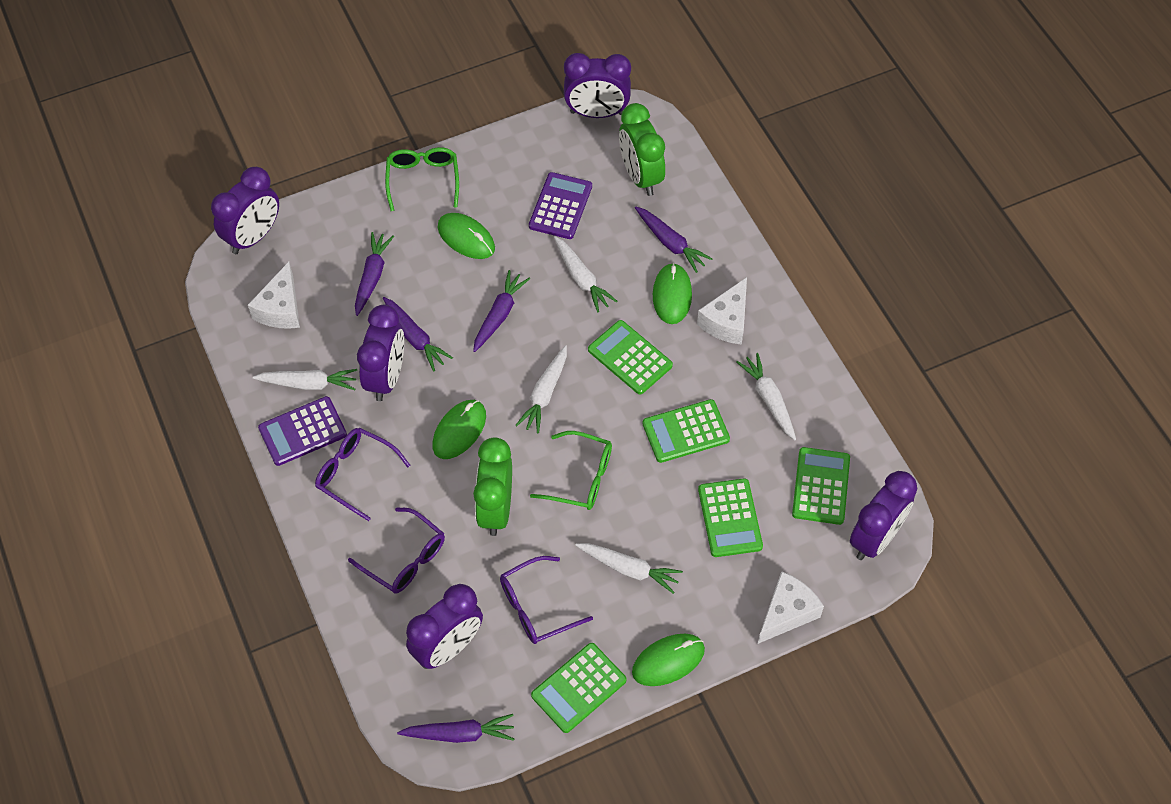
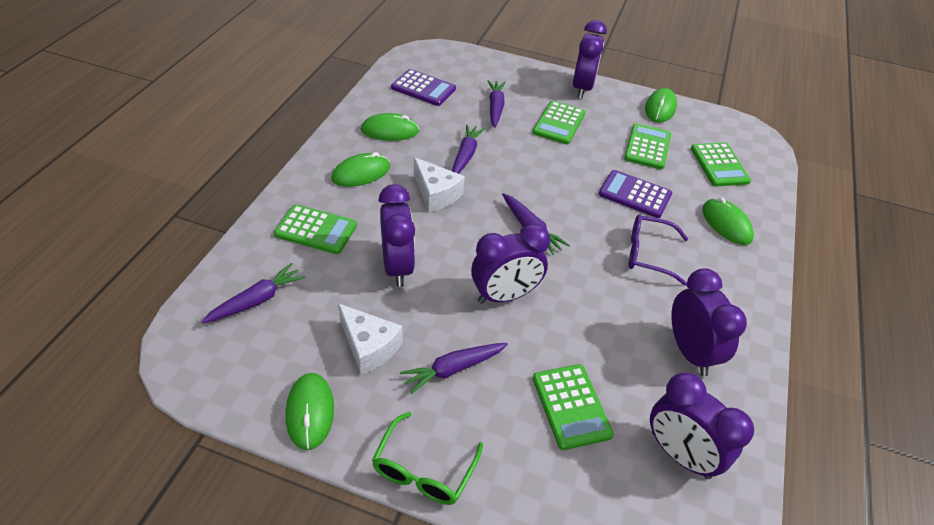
green clock: 2 -> 0
green glasses: 2 -> 1
green mouse: 4 -> 5
purple glasses: 3 -> 1
white carrot: 5 -> 0
white cheese: 3 -> 2

